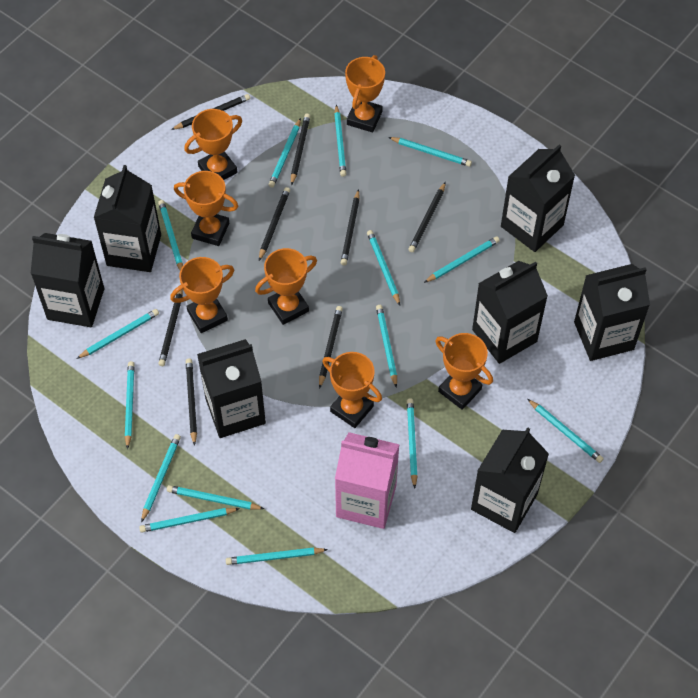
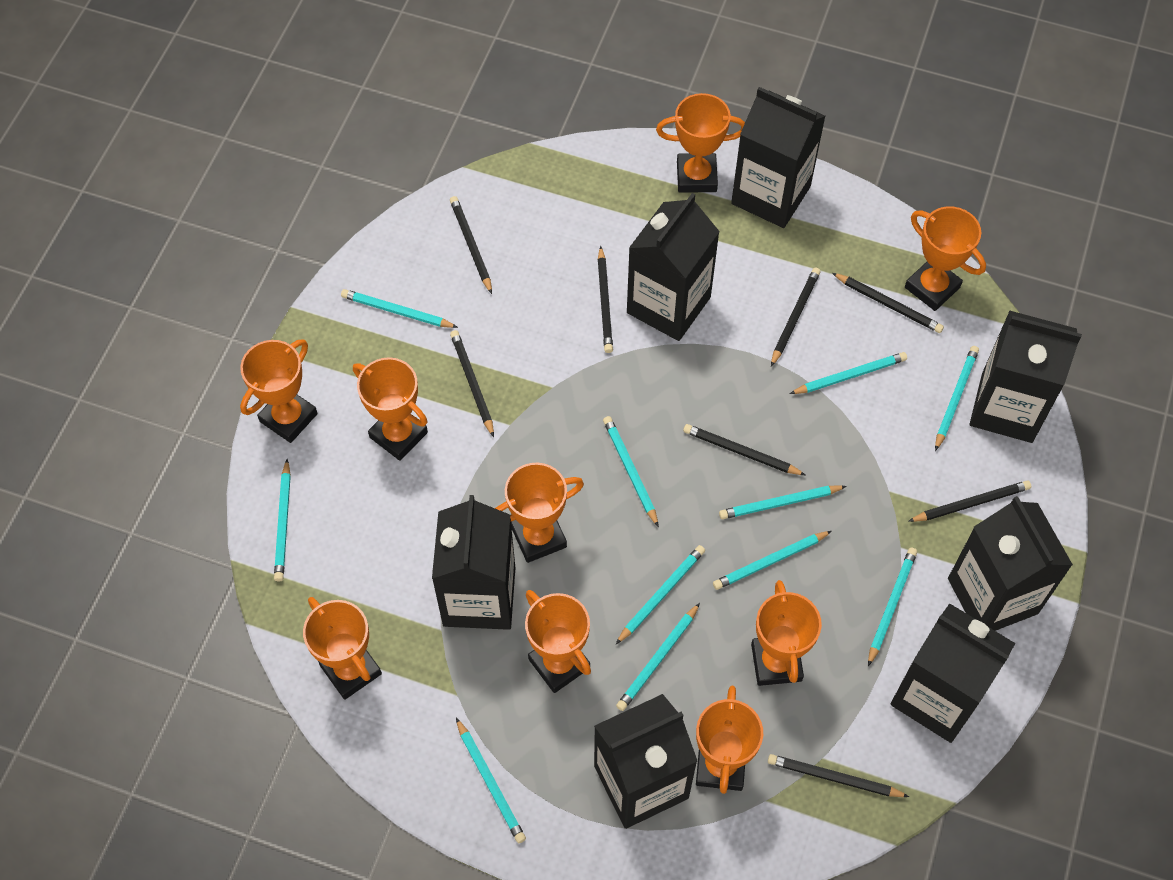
orange trophy: 7 -> 9
pink carton: 1 -> 0
turquoise pencil: 15 -> 11

